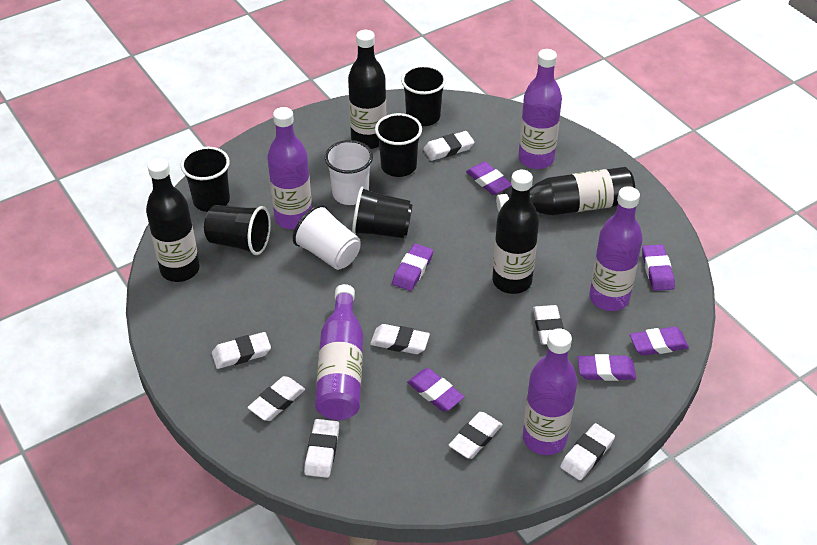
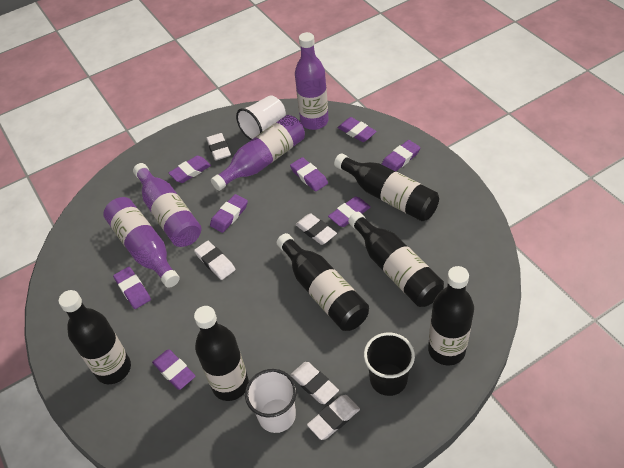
black bottle: 4 -> 6
black cup: 5 -> 1
purple bottle: 5 -> 4
purple eraser: 6 -> 8
white eraser: 8 -> 5

